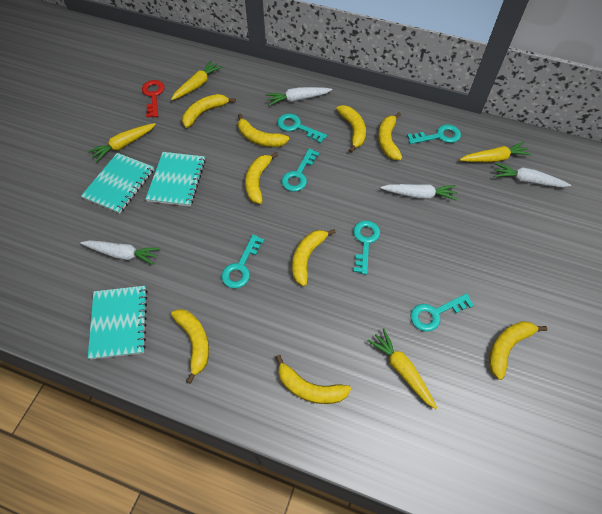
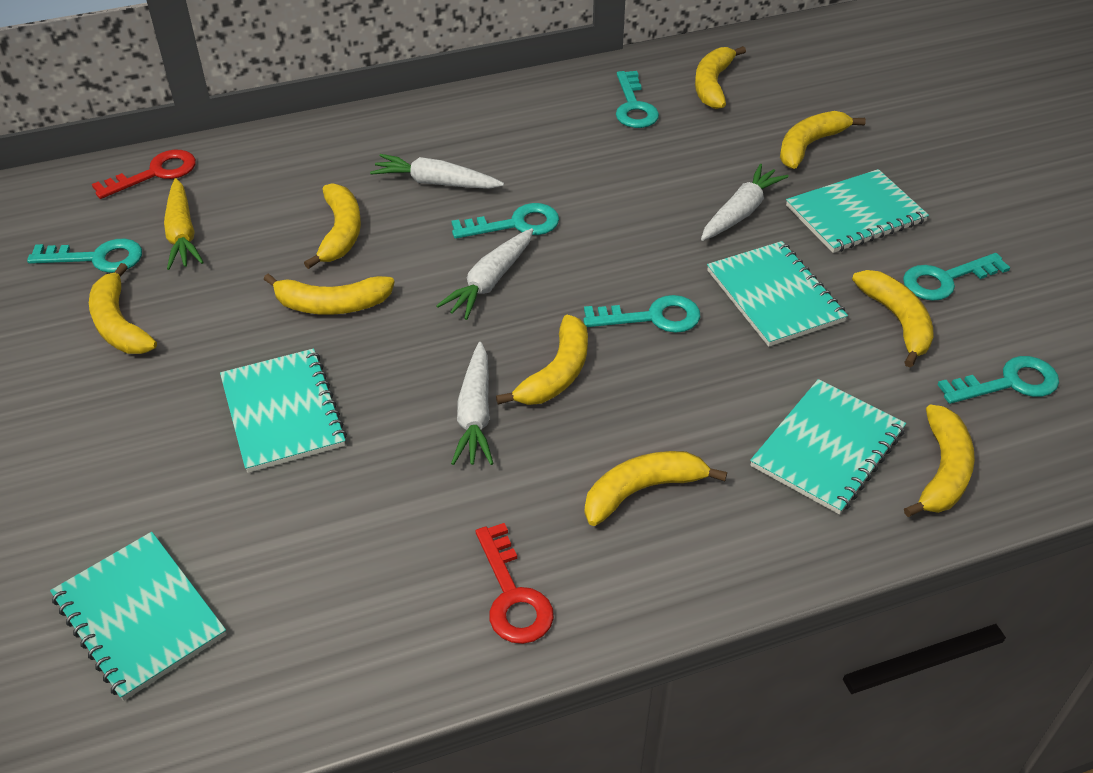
red key: 1 -> 2
turquoise notebook: 3 -> 5
yellow carrot: 4 -> 1

